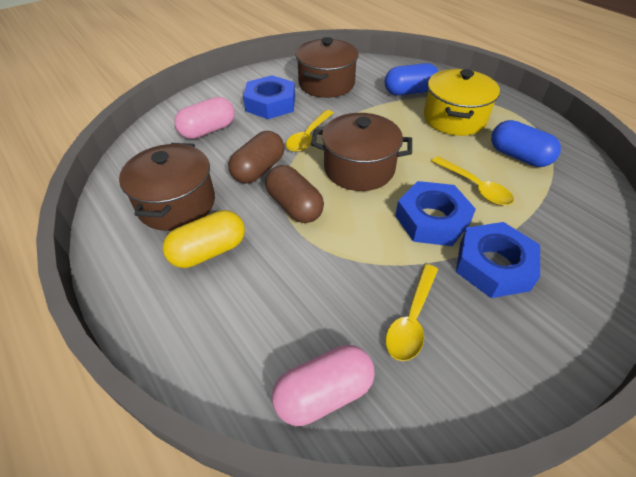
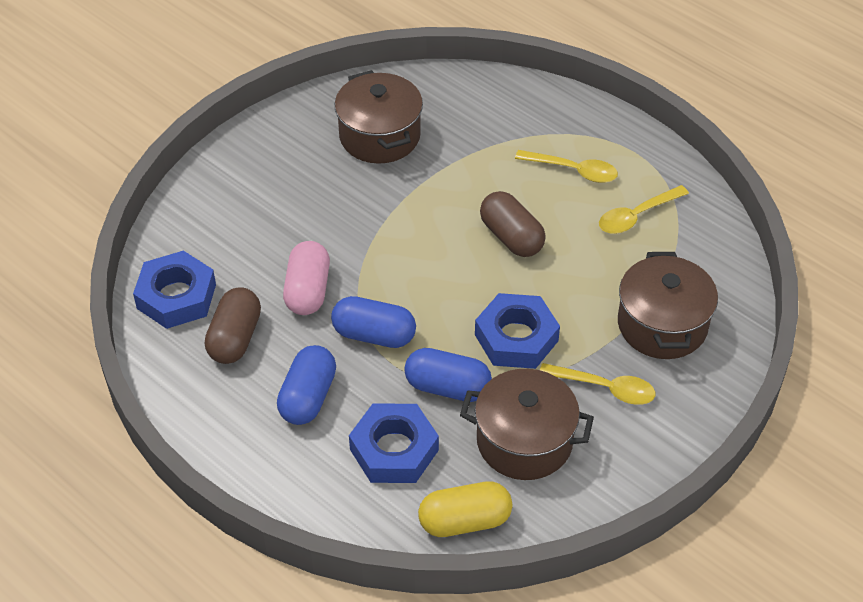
blue capsule: 2 -> 3
pink capsule: 2 -> 1
yellow pot: 1 -> 0

